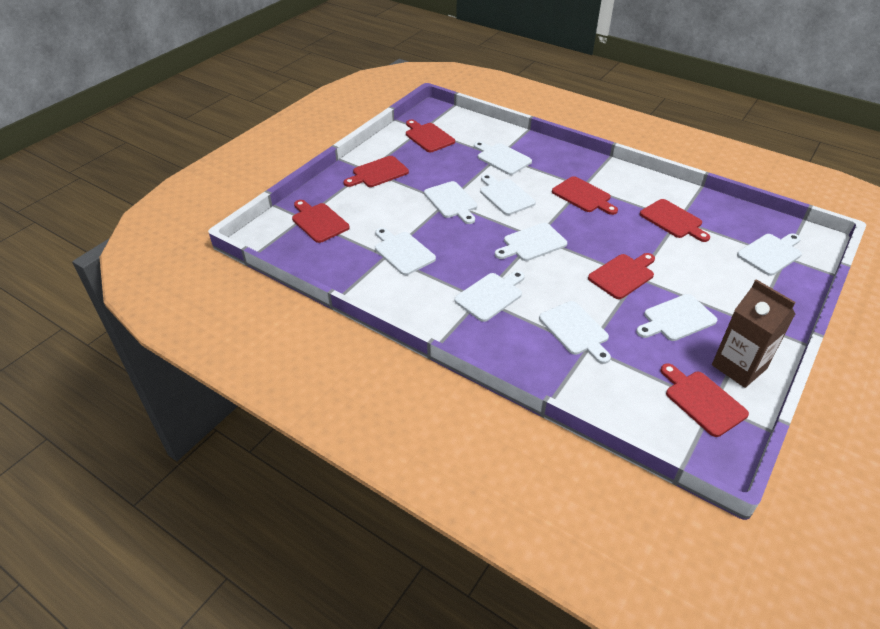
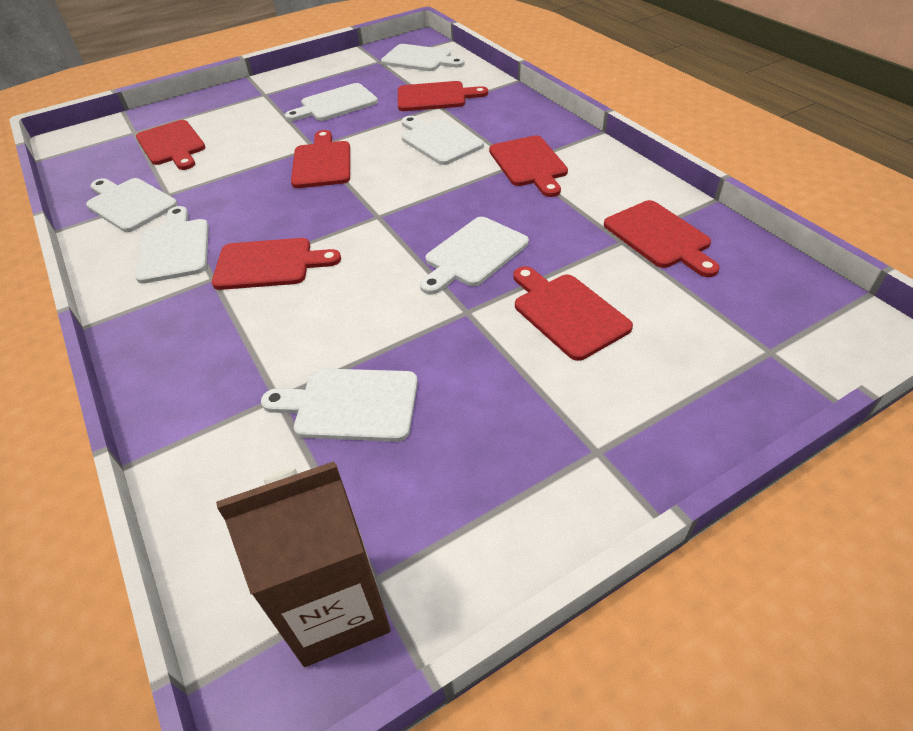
white cutting board: 9 -> 7

